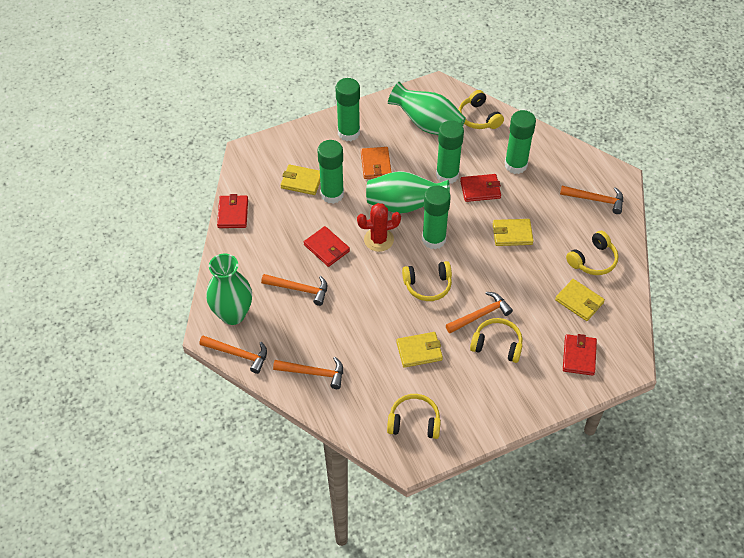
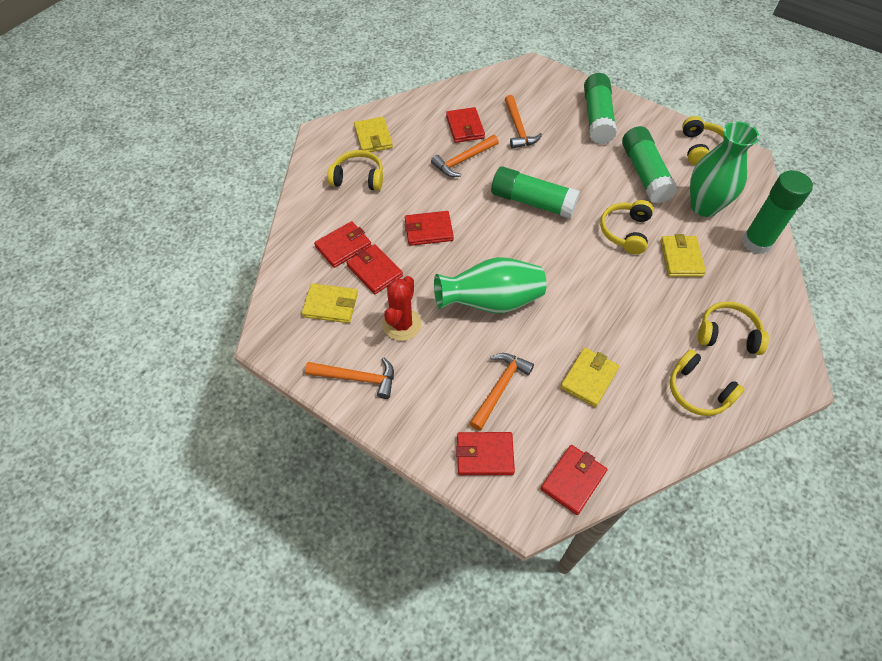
green glue stick: 5 -> 4
green vase: 3 -> 2
orange hammer: 5 -> 4
orange wallet: 1 -> 0
red wallet: 4 -> 6

